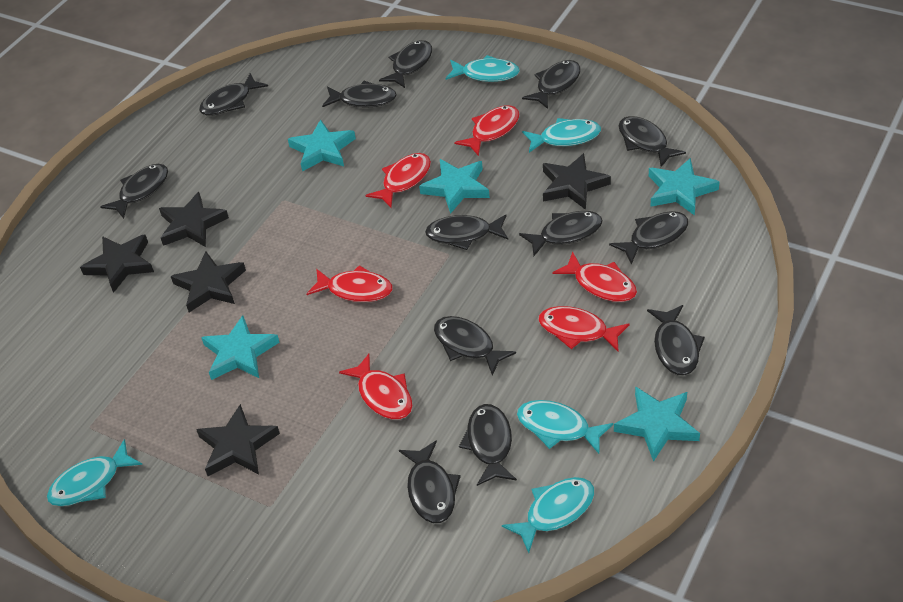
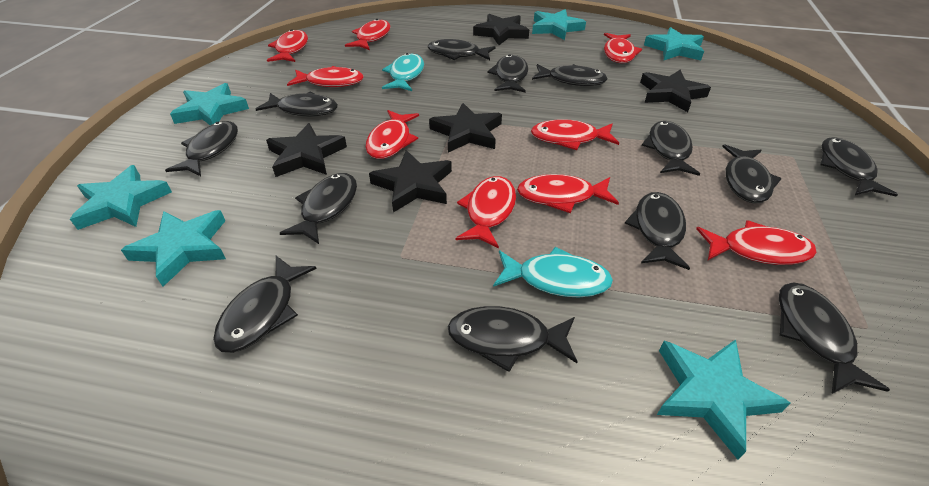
red fish: 6 -> 9
turquoise fish: 5 -> 2
turquoise star: 5 -> 6

